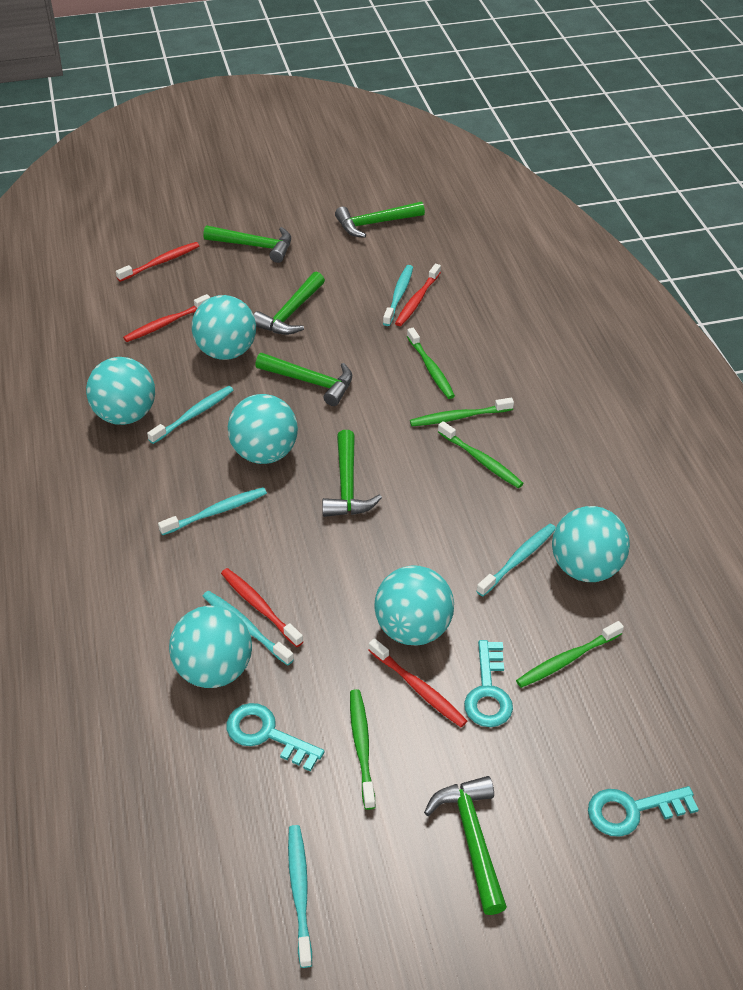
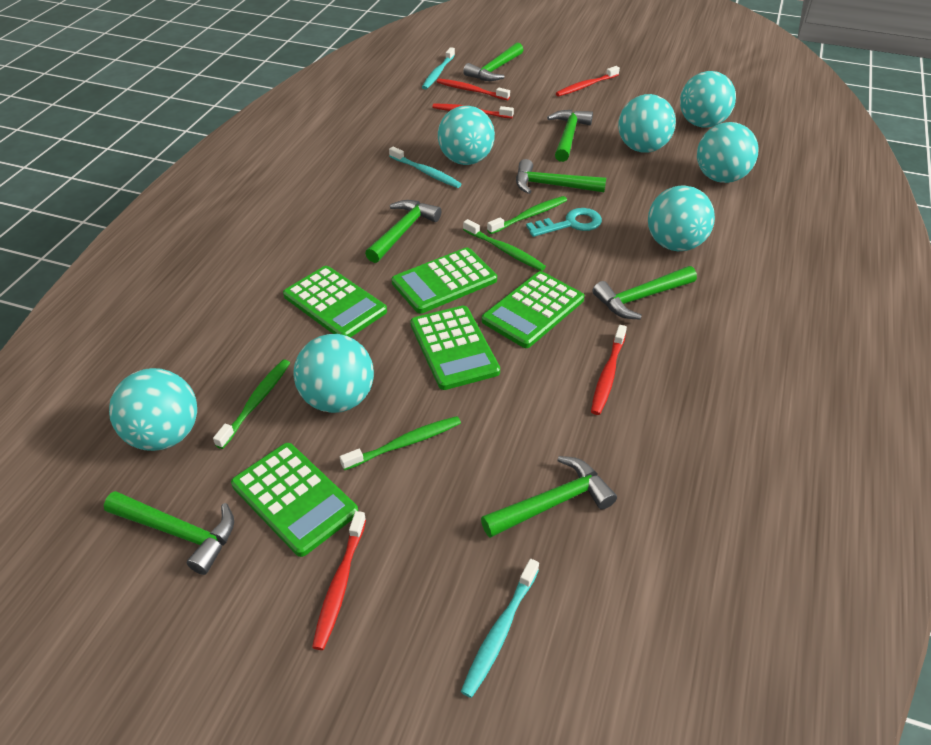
green calculator: 0 -> 5
green hammer: 6 -> 7
green toothbrush: 5 -> 4
turquoise ball: 6 -> 7
turquoise key: 3 -> 1
turquoise toothbrush: 6 -> 3

